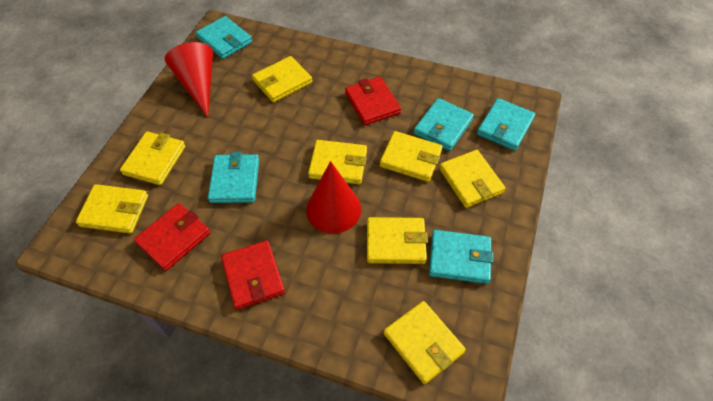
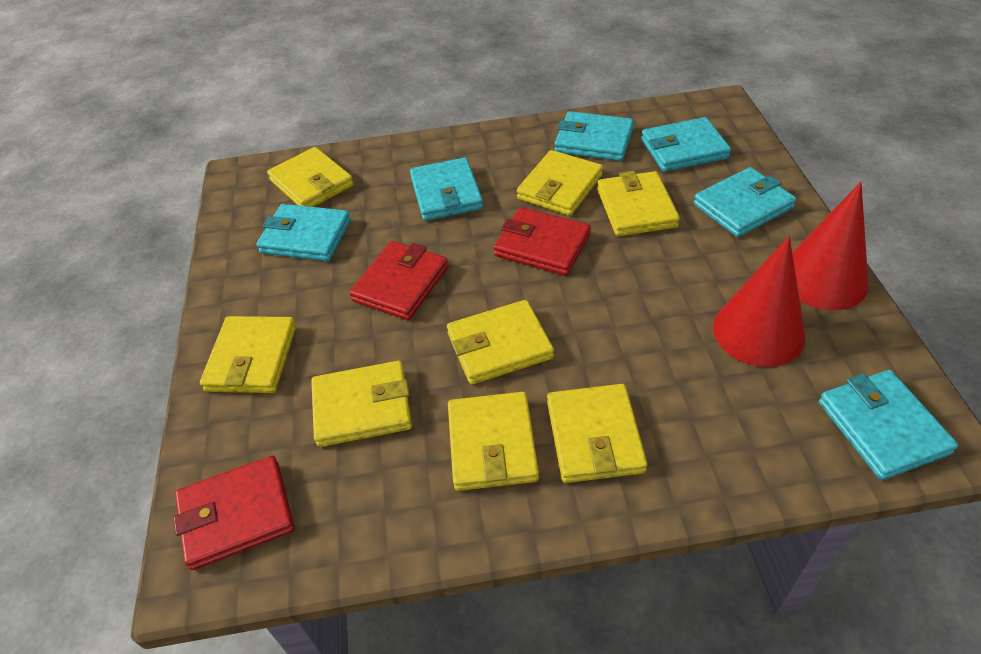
turquoise wallet: 5 -> 6

